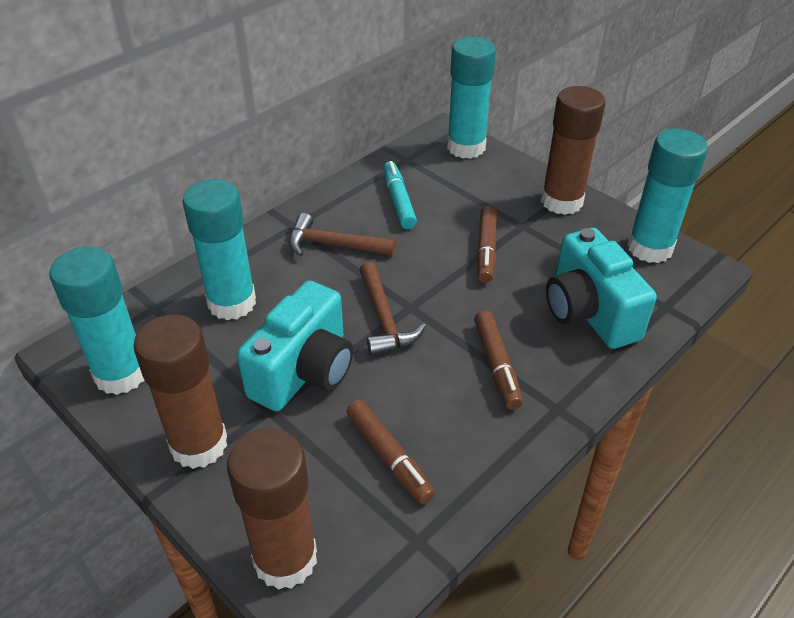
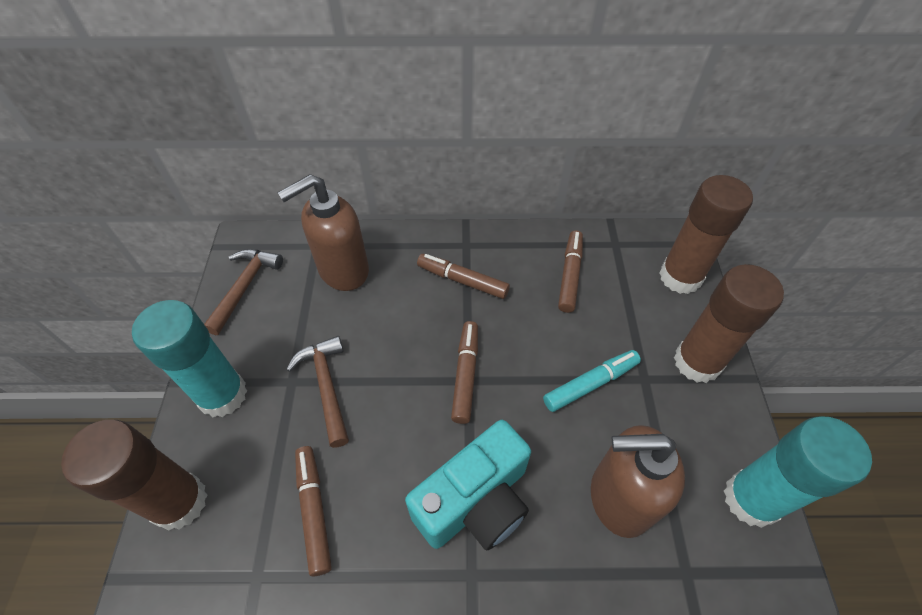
brown marker: 3 -> 4
brown soap dispenser: 0 -> 2
turquoise camera: 2 -> 1
turquoise glue stick: 4 -> 2

